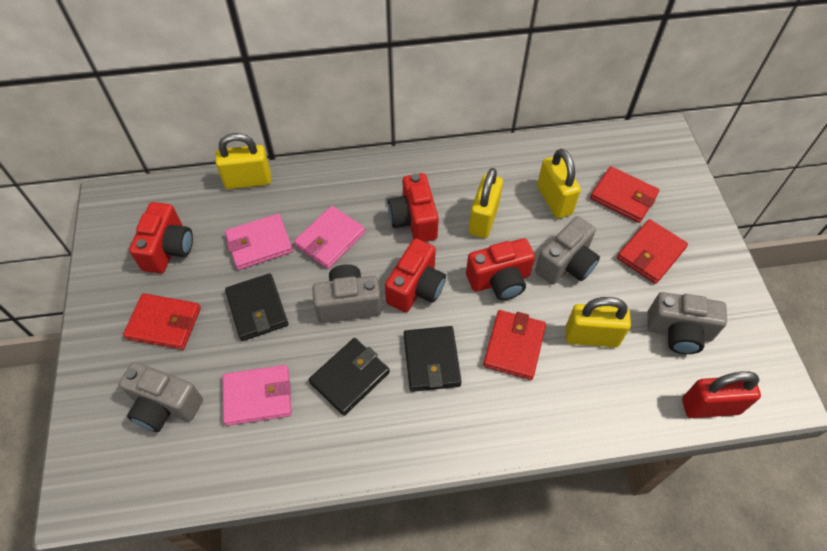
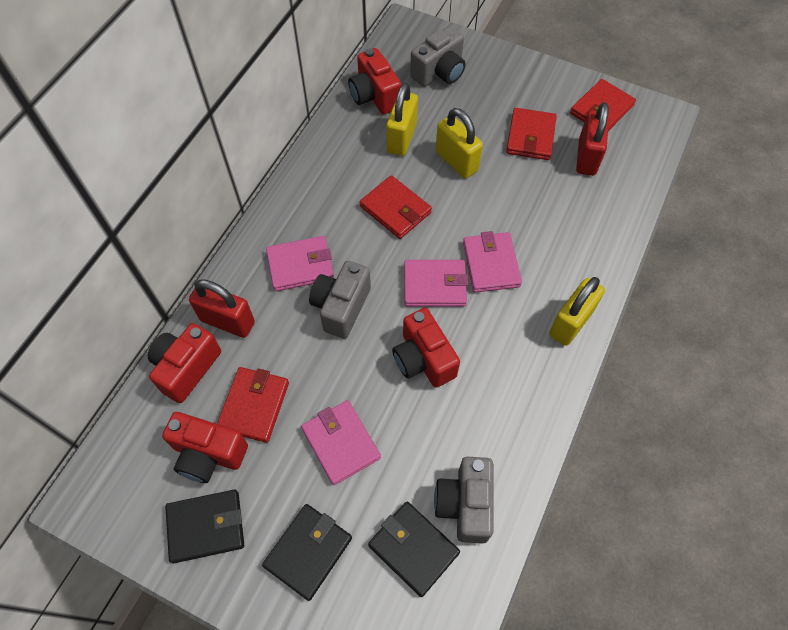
grey camera: 4 -> 3
pink wallet: 3 -> 4
red padlock: 1 -> 2
yellow padlock: 4 -> 3

